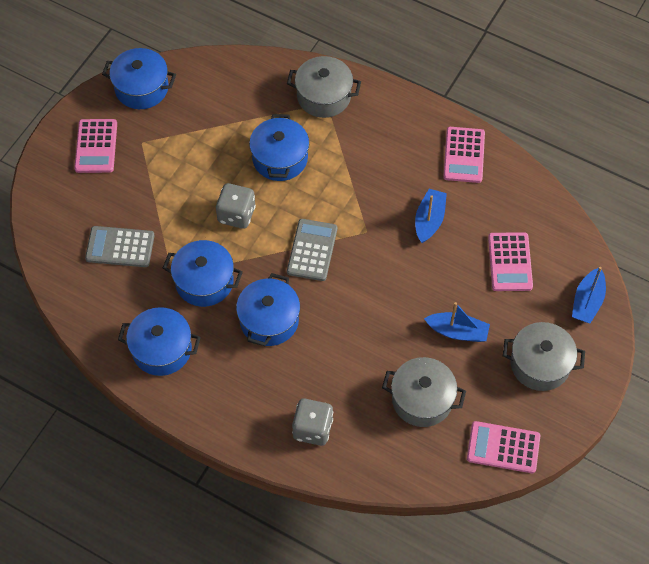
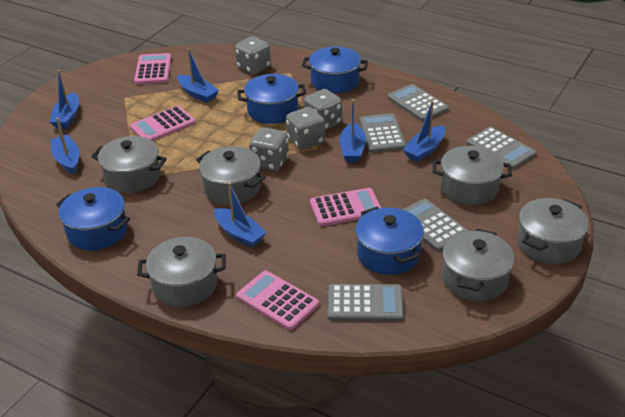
blue boat: 3 -> 6
blue pot: 5 -> 4
grey calculator: 2 -> 5
grey dice: 2 -> 4
grey pot: 3 -> 6

